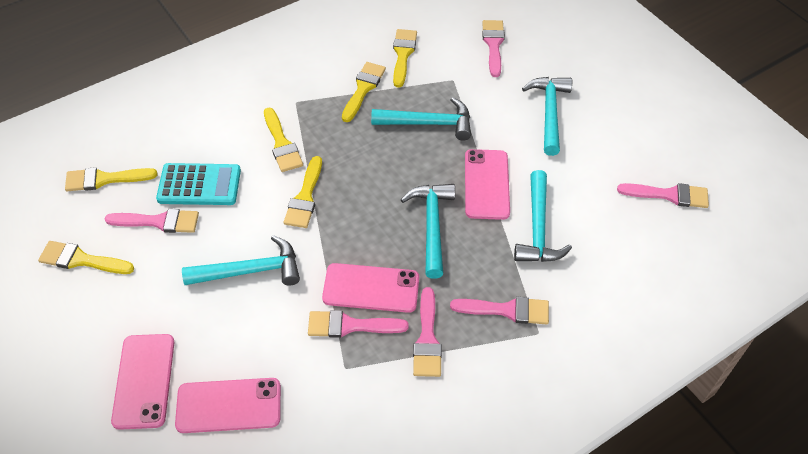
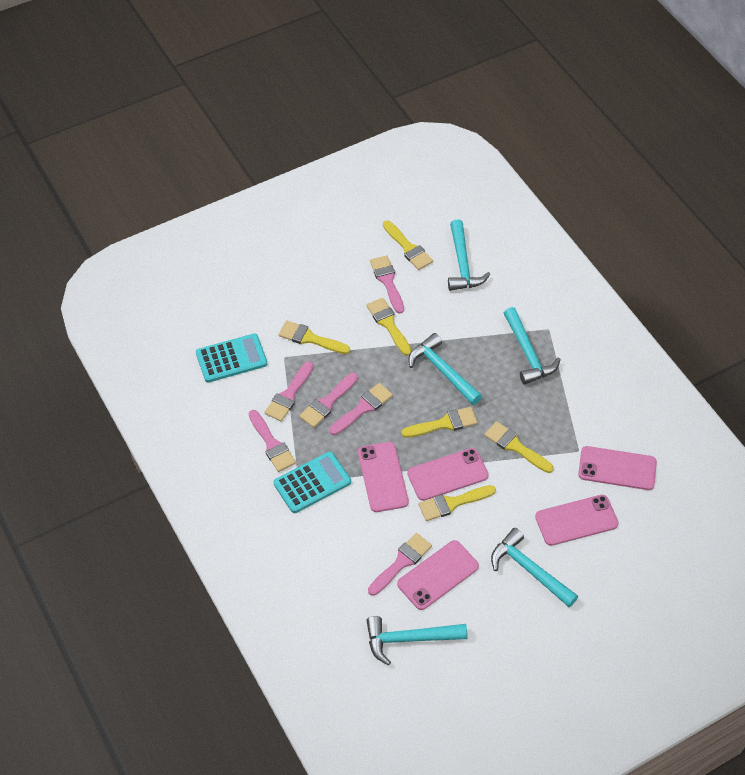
pink phone: 4 -> 5
turquoise calculator: 1 -> 2

